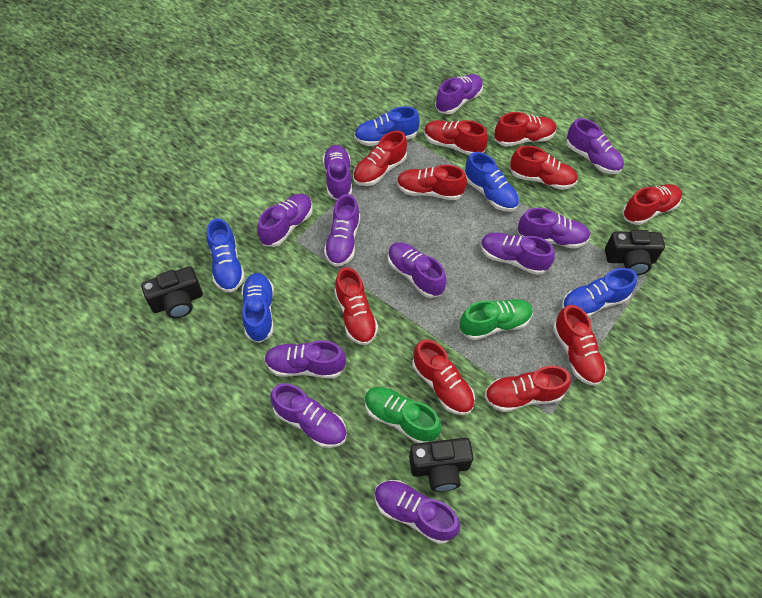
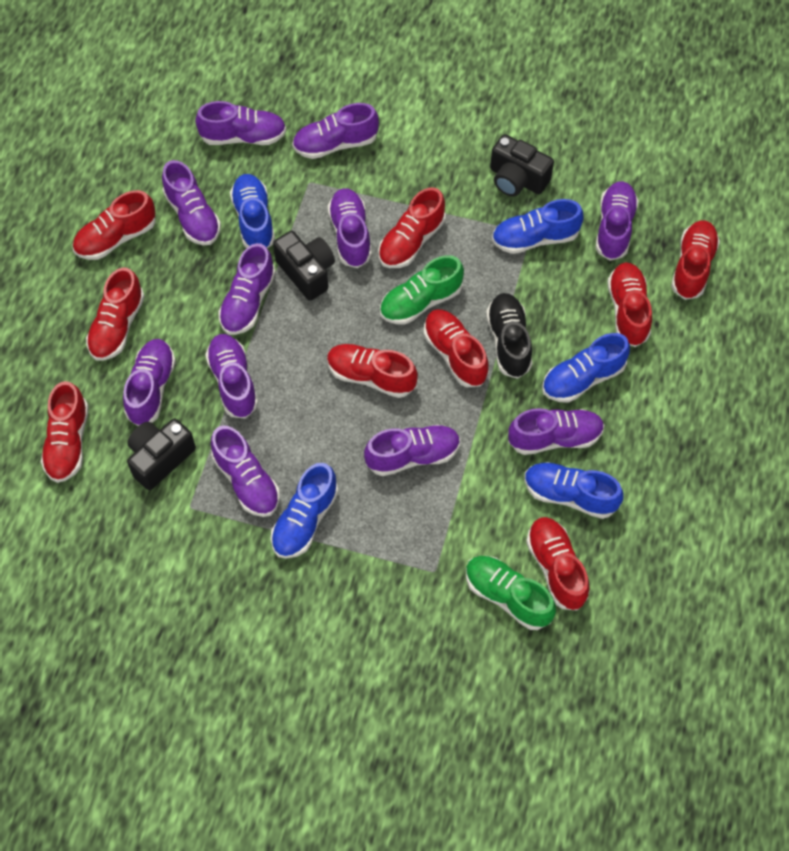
black shoe: 0 -> 1
red shoe: 10 -> 9

